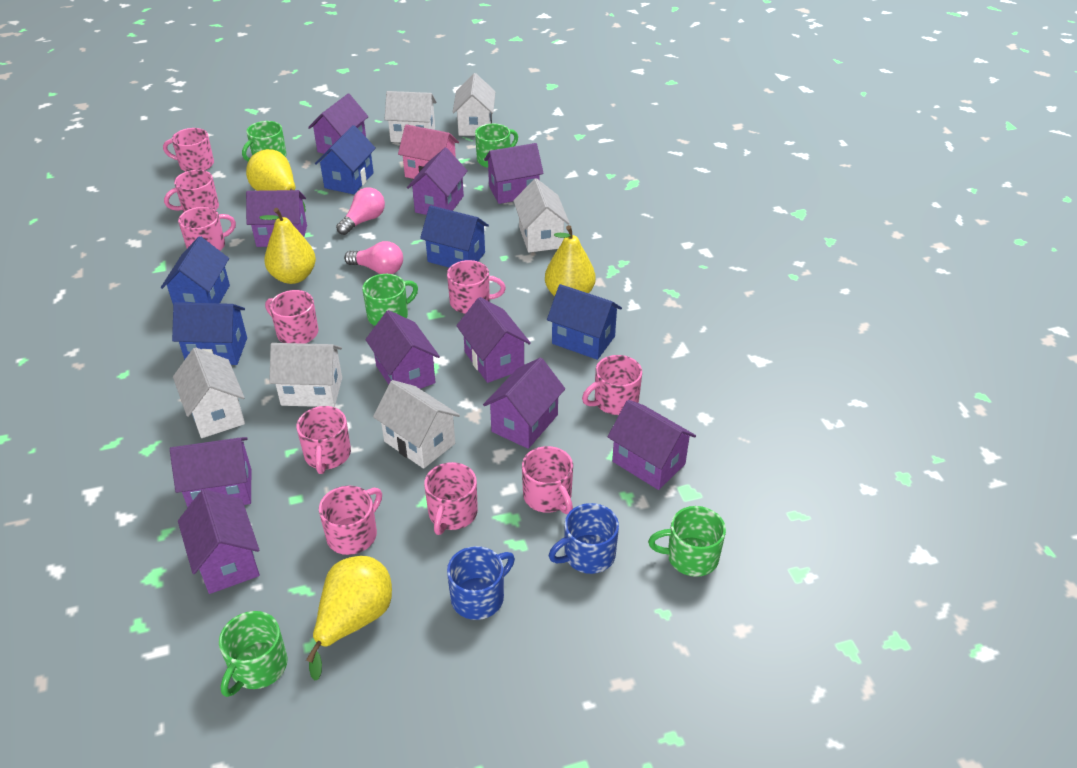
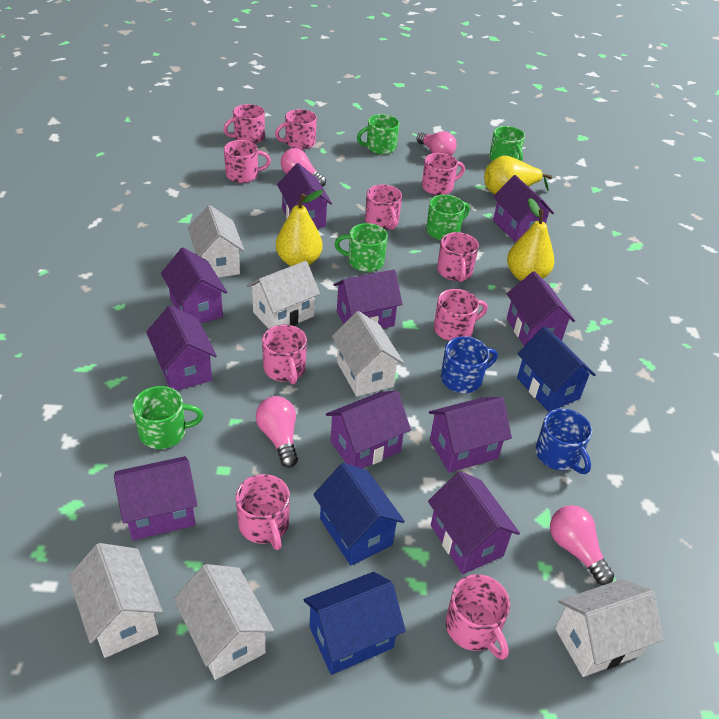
blue house: 5 -> 3
pink house: 1 -> 0
pink light bulb: 2 -> 4
yellow pear: 4 -> 3

